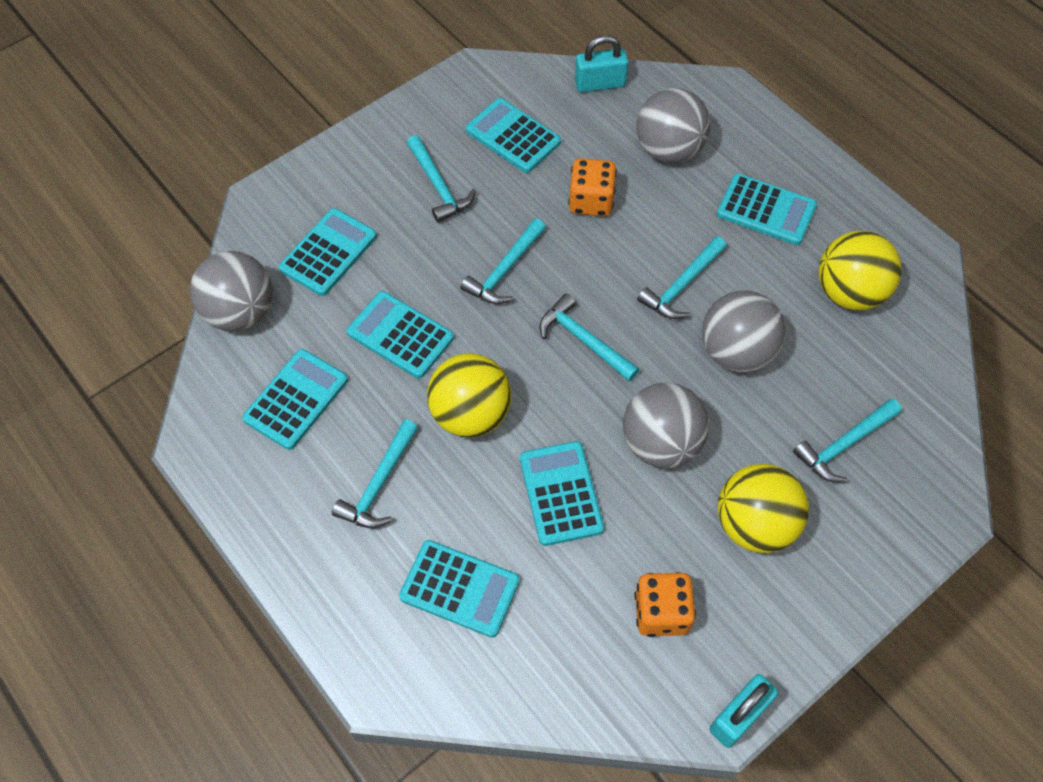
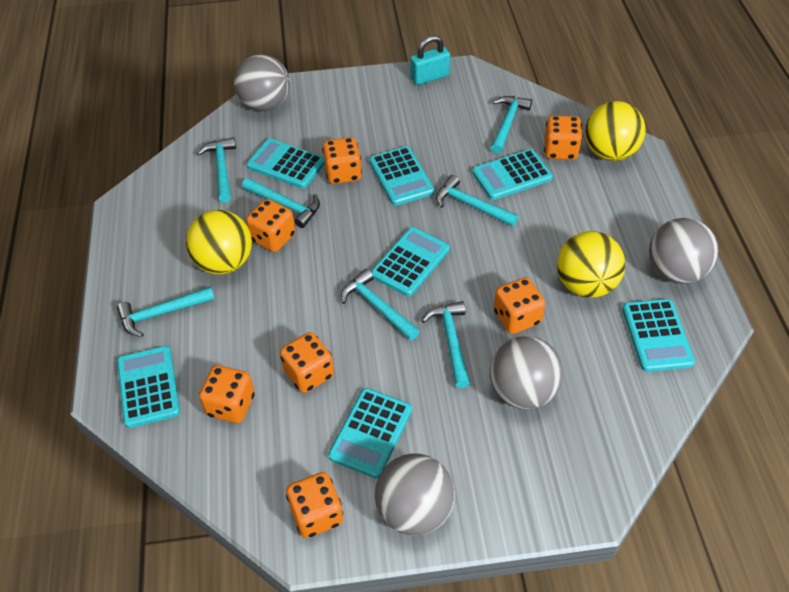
orange dice: 2 -> 7
turquoise hammer: 6 -> 7
turquoise padlock: 2 -> 1

